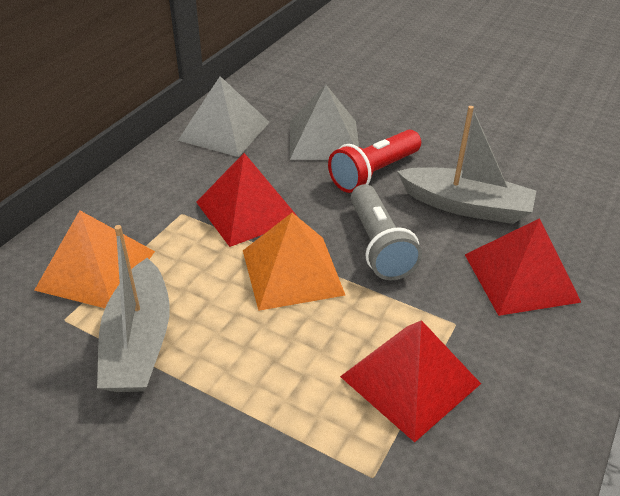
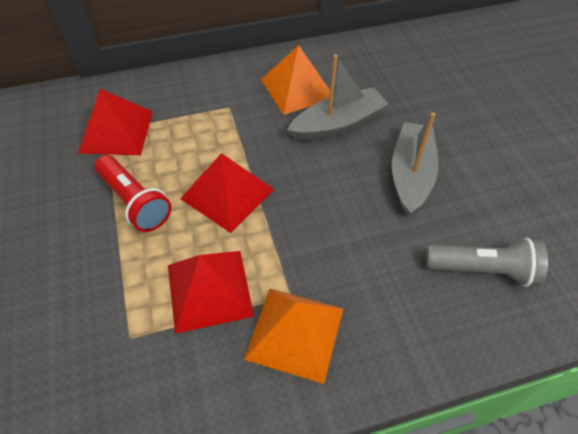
grey pyramid: 2 -> 0

